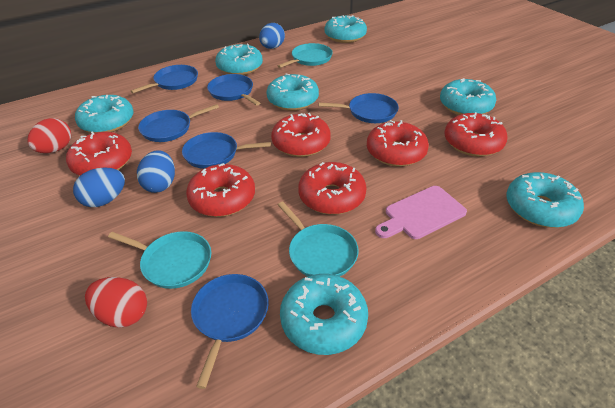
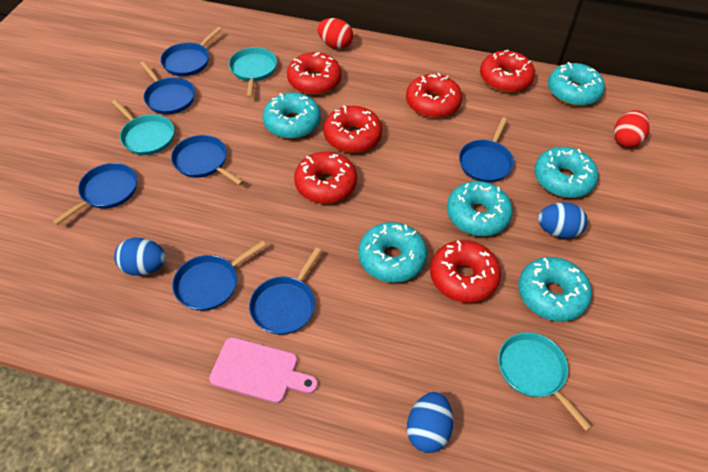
blue pan: 6 -> 7
turquoise donut: 7 -> 6

